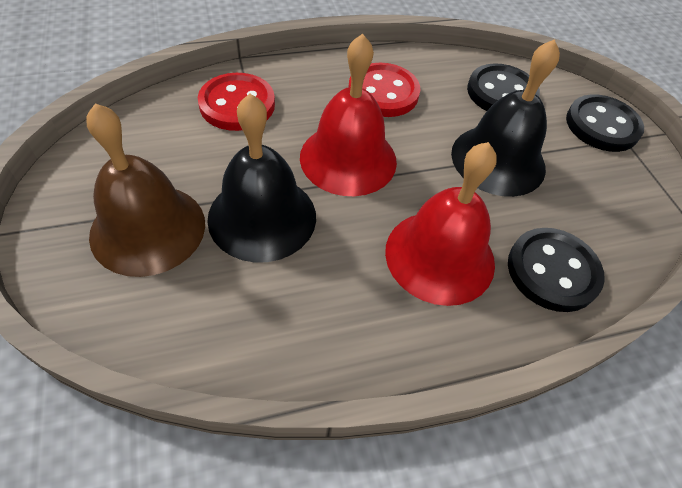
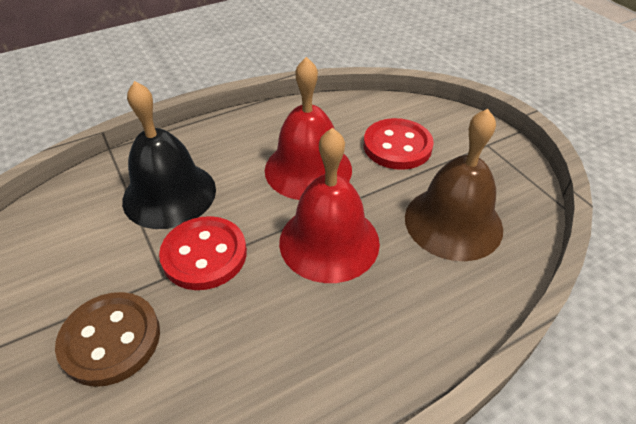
black bell: 2 -> 1
black button: 3 -> 0
brown button: 0 -> 1

